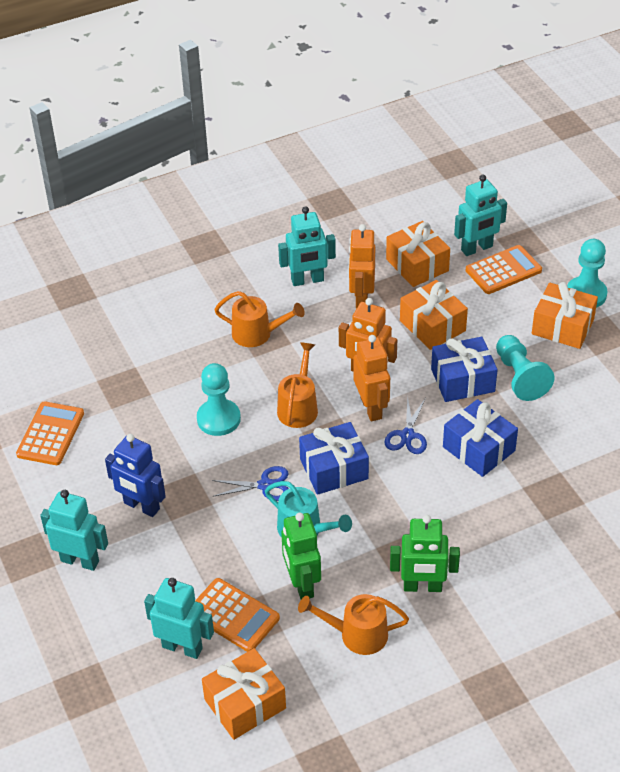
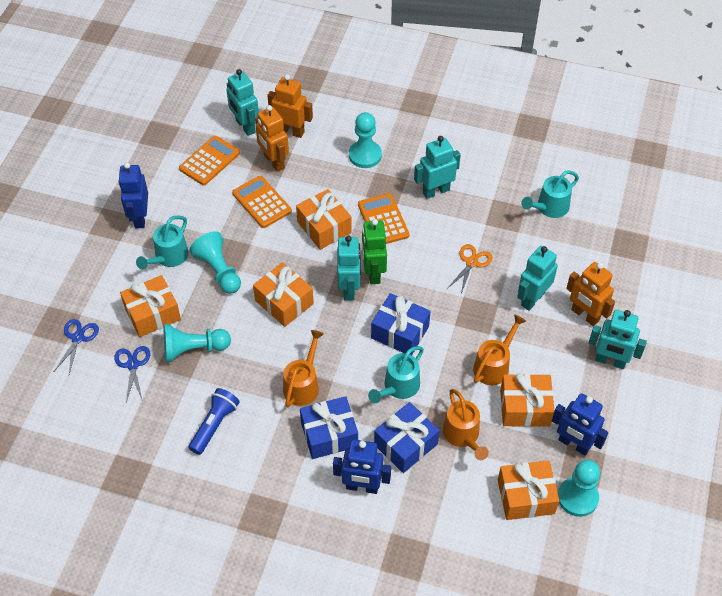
blue flashlight: 0 -> 1
blue robot: 1 -> 3
green robot: 2 -> 1
orange gift: 4 -> 5
orange scissors: 0 -> 1
turquoise pawn: 3 -> 4
turquoise robot: 4 -> 5
turquoise watering can: 1 -> 3

